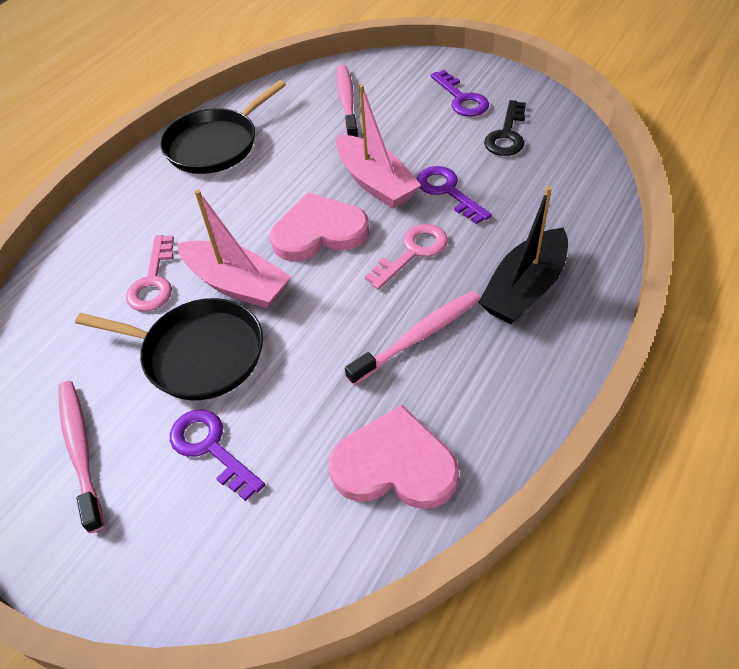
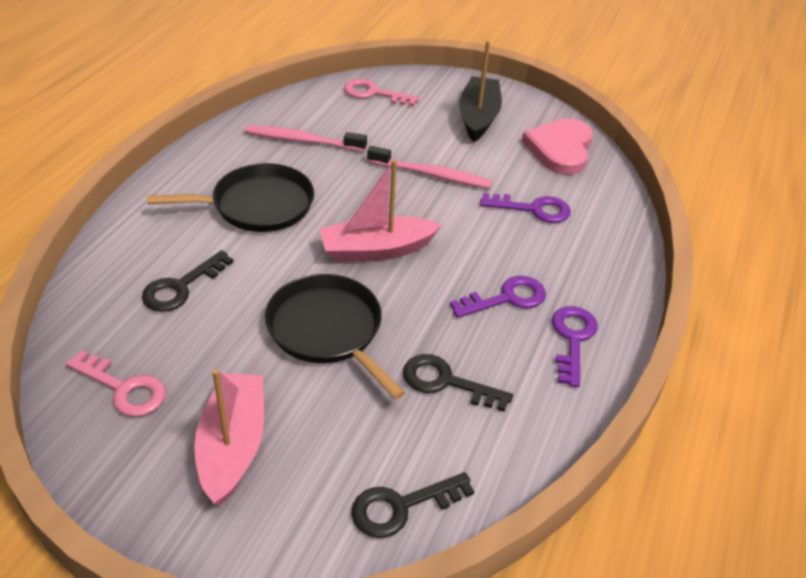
black key: 1 -> 3
pink heart: 2 -> 1
pink toothbrush: 3 -> 2

